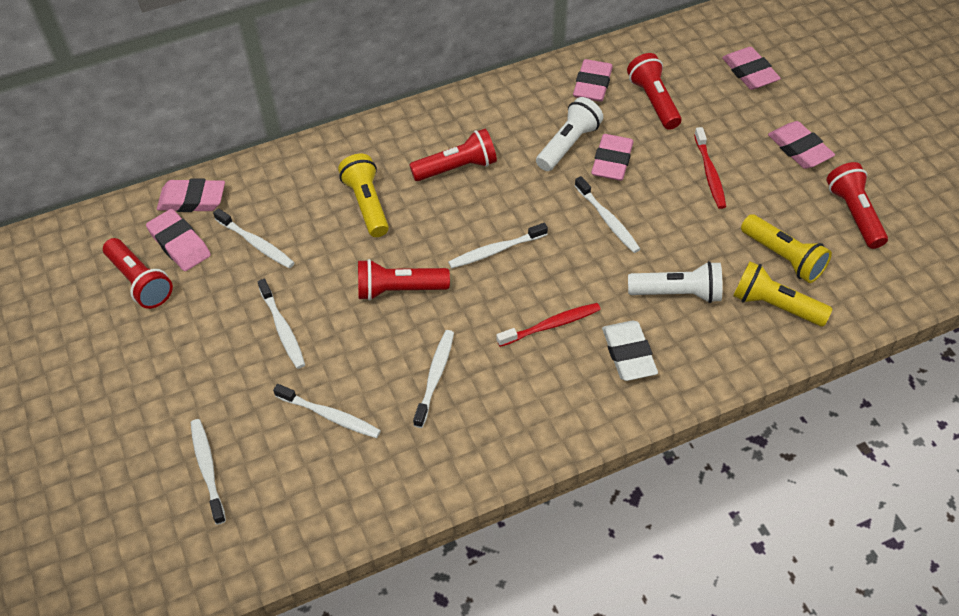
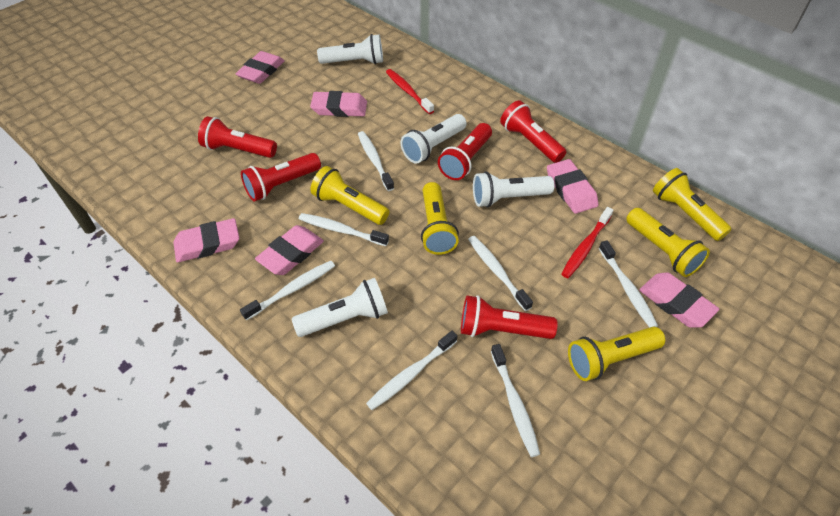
white eraser: 1 -> 0
white flashlight: 2 -> 4
yellow flashlight: 3 -> 5

